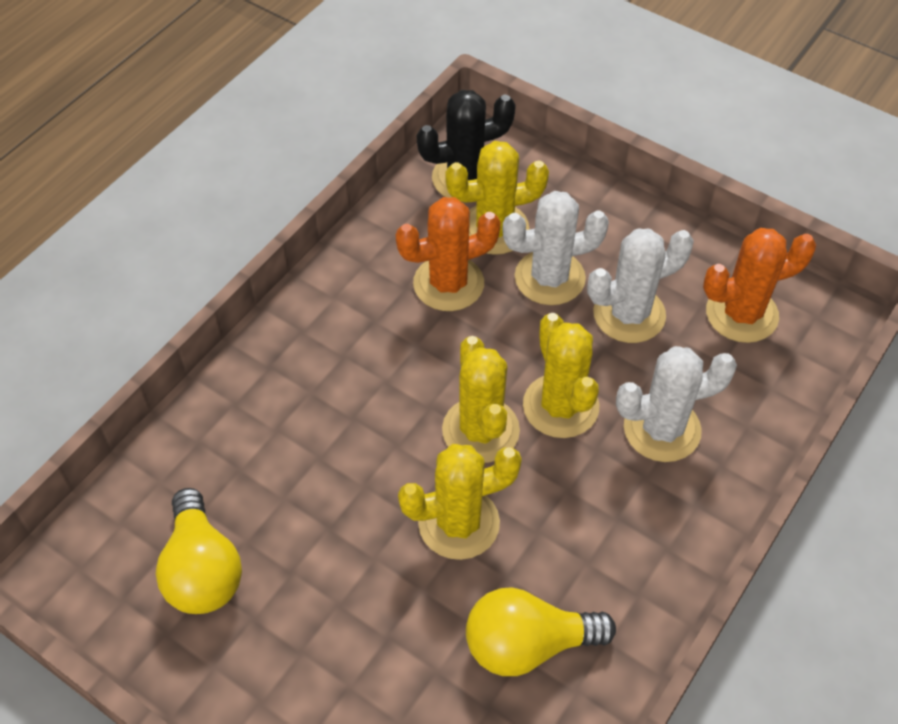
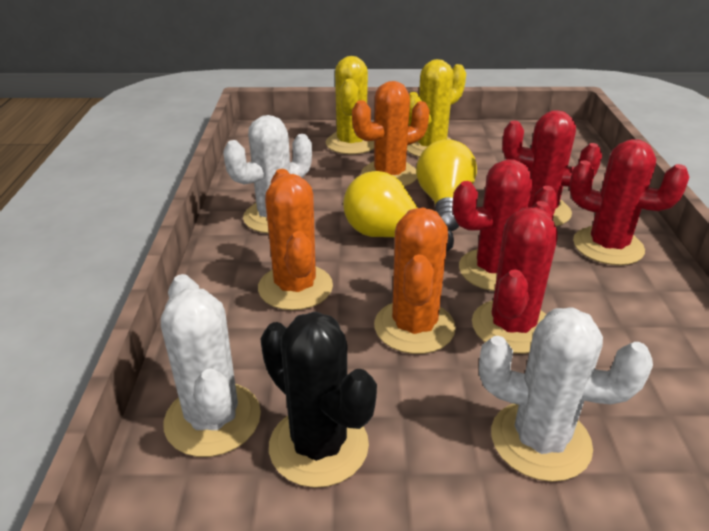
orange cactus: 2 -> 3
red cactus: 0 -> 4
yellow cactus: 4 -> 2

